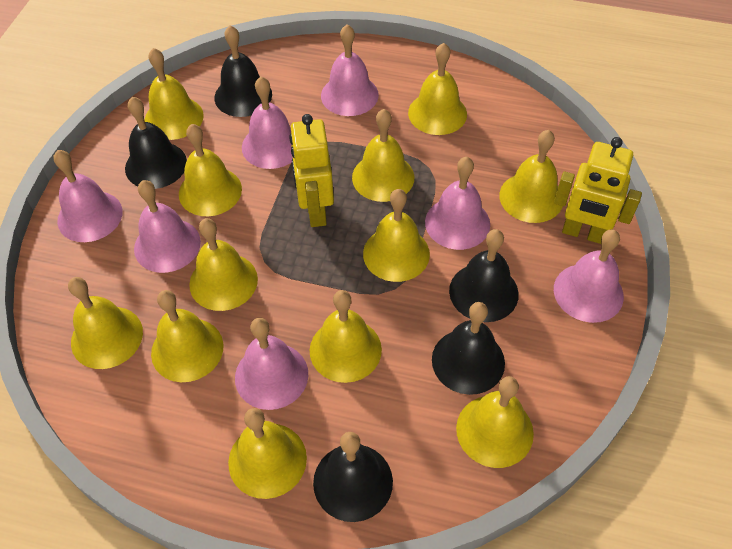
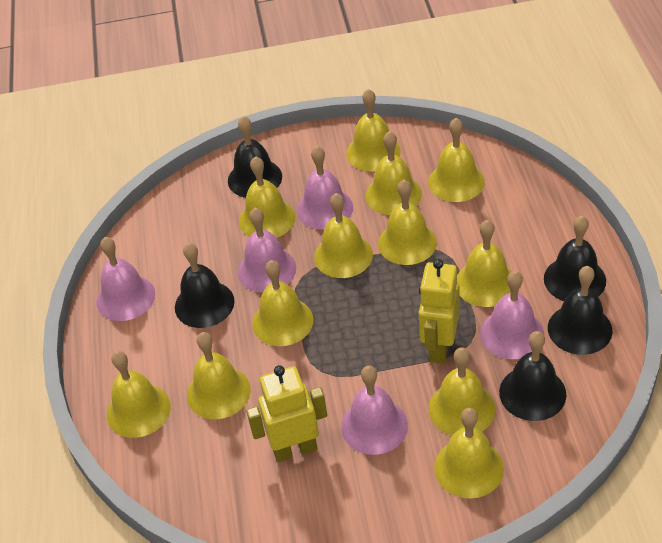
pink bell: 7 -> 5

